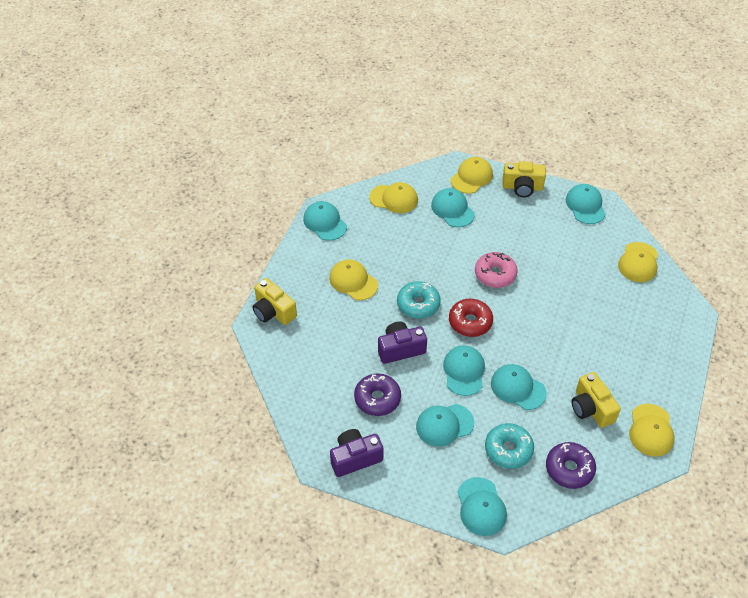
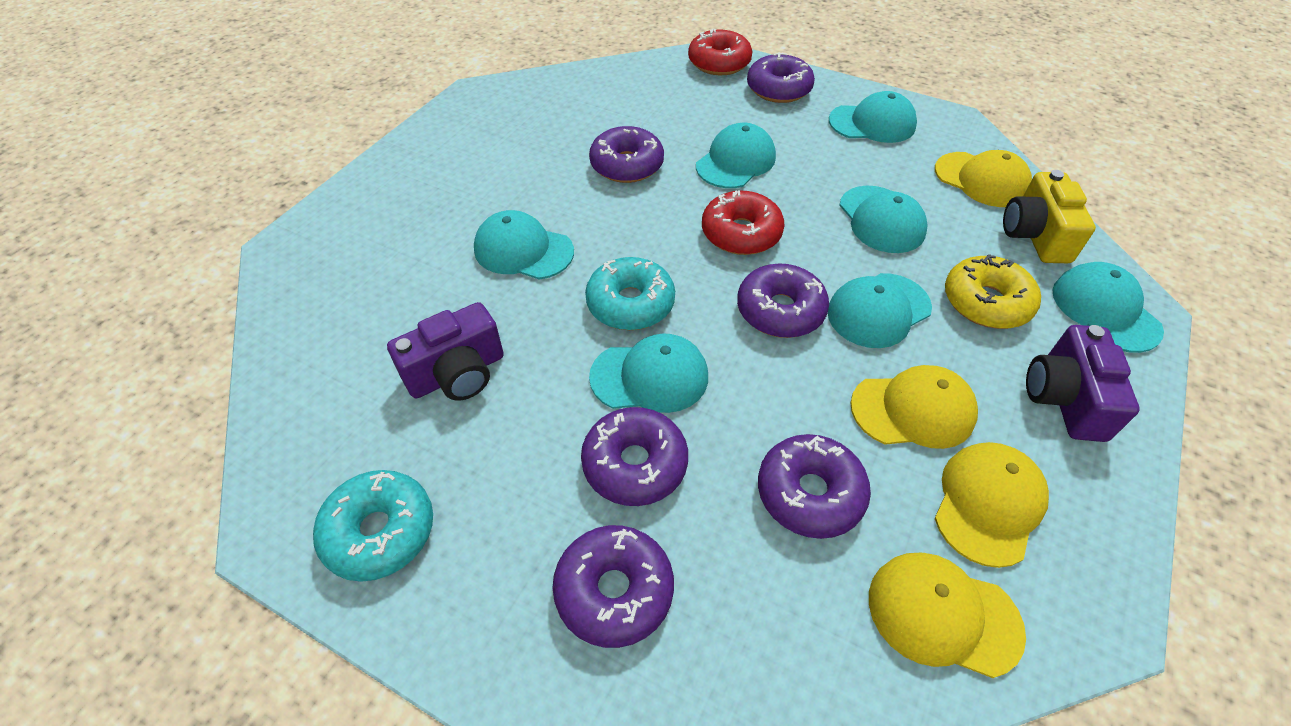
pink donut: 1 -> 0
purple donut: 2 -> 6
red donut: 1 -> 2
yellow camera: 3 -> 1
yellow cap: 5 -> 4
yellow donut: 0 -> 1

